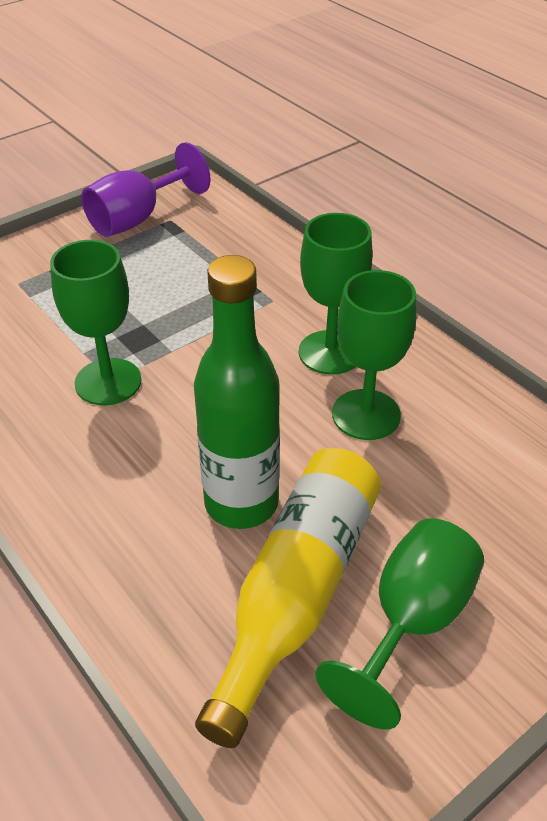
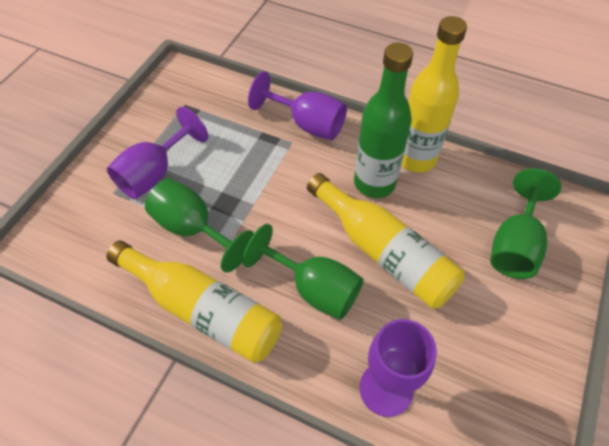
green goblet: 4 -> 3
purple goblet: 1 -> 3
yellow bottle: 1 -> 3

